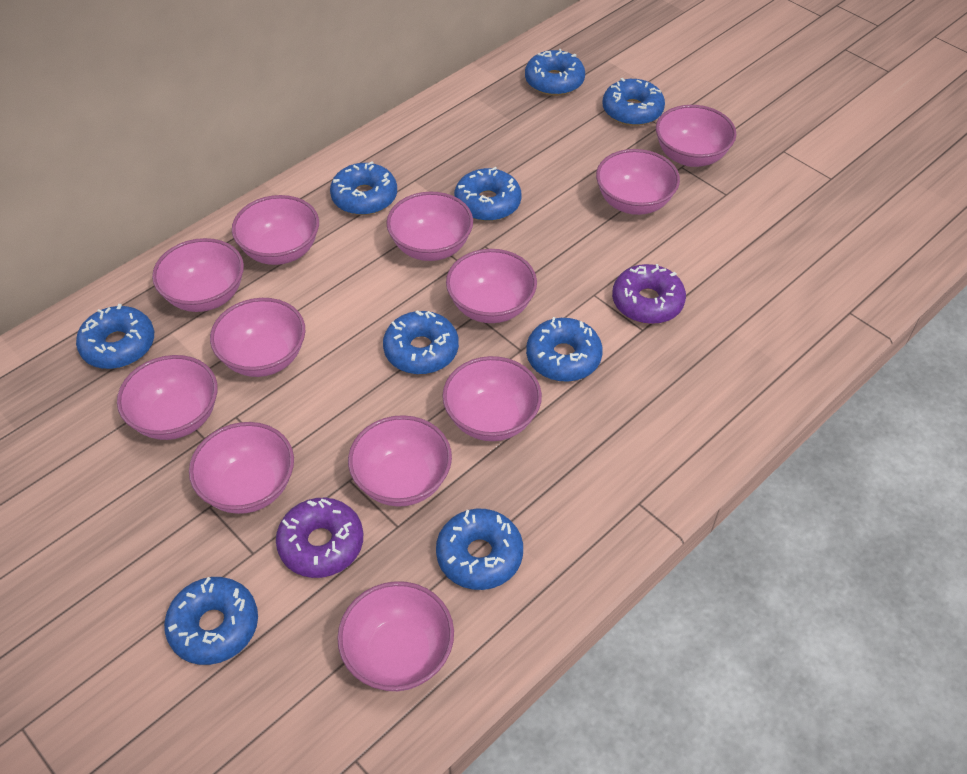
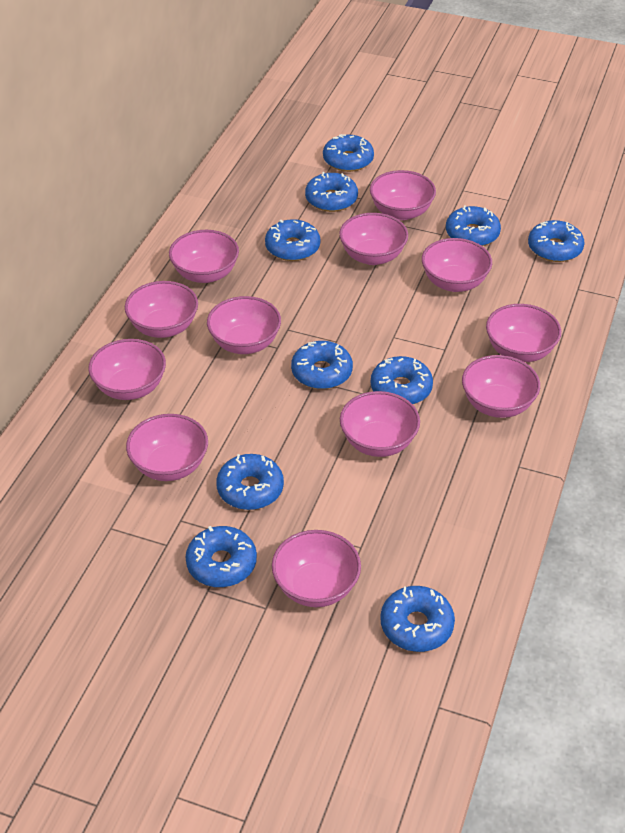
blue donut: 9 -> 10
purple donut: 2 -> 0

